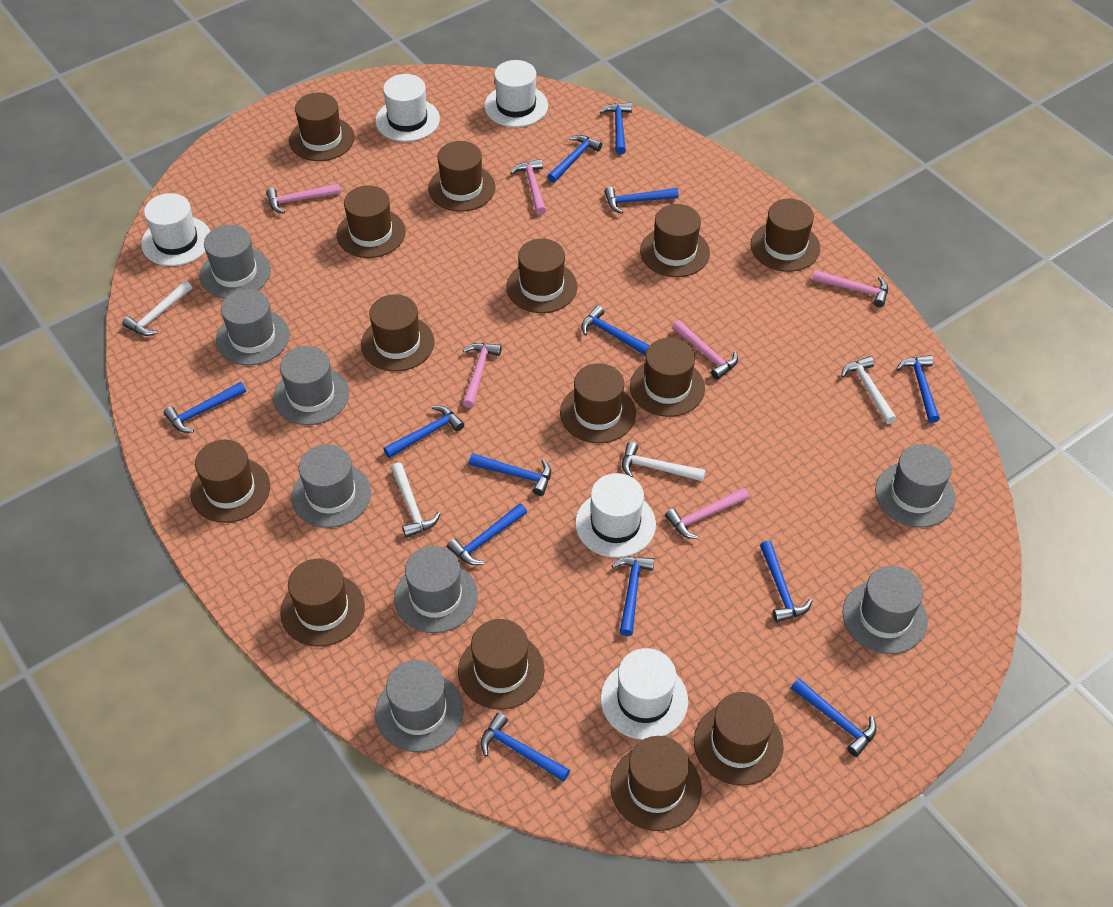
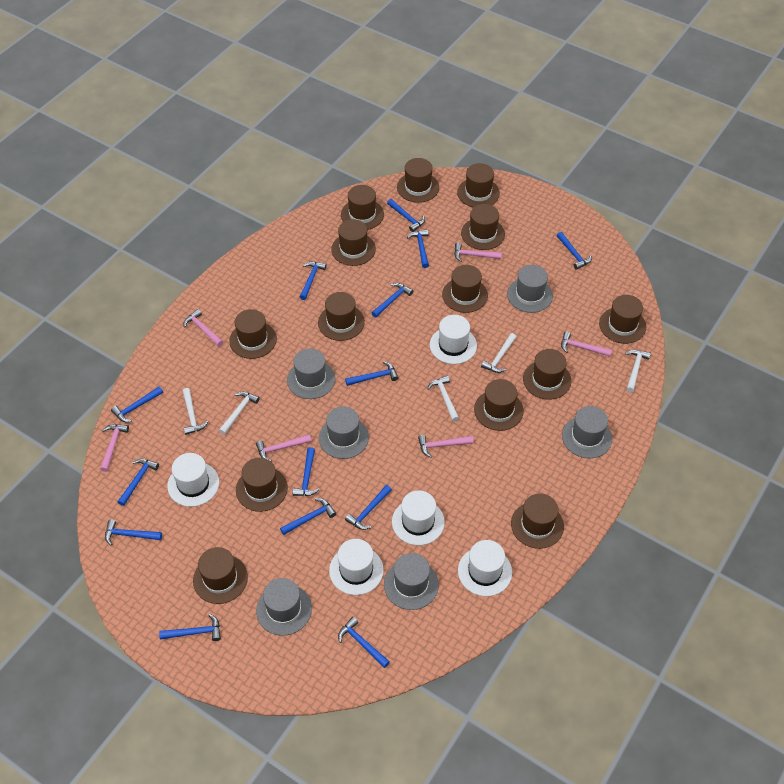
blue hammer: 13 -> 14
grey hat: 8 -> 6
white hammer: 4 -> 5

